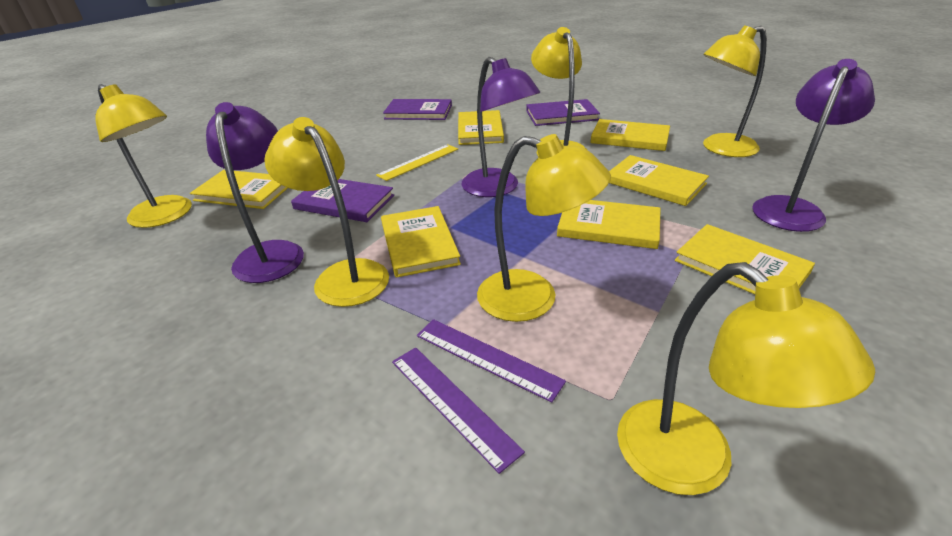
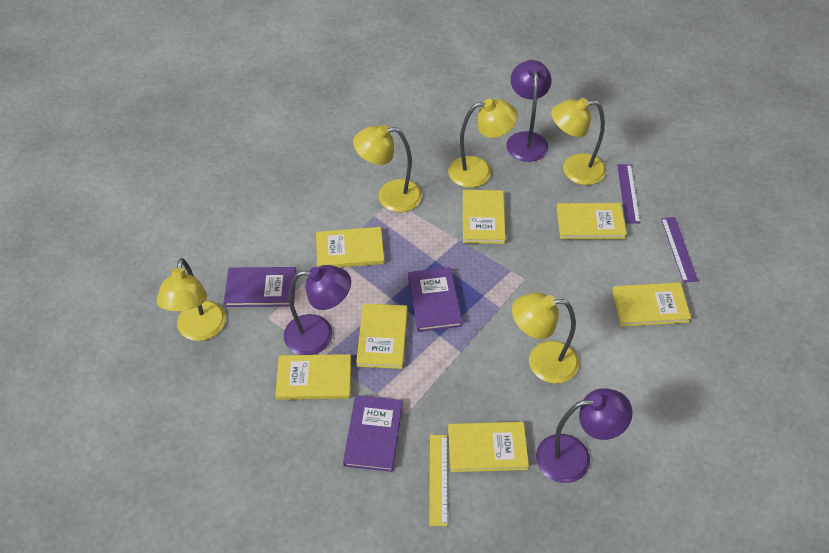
yellow lamp: 6 -> 5

